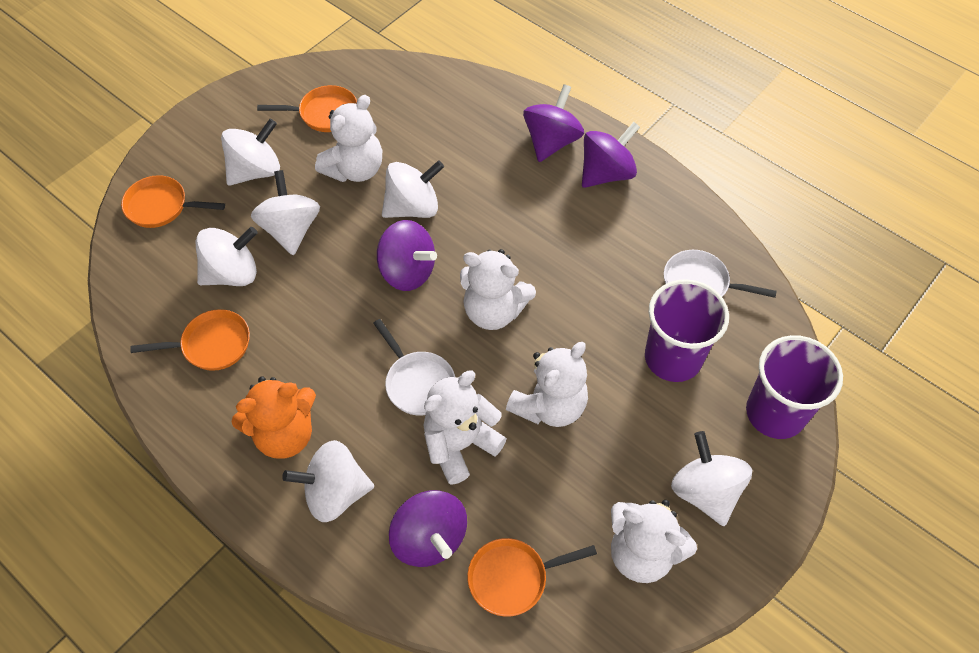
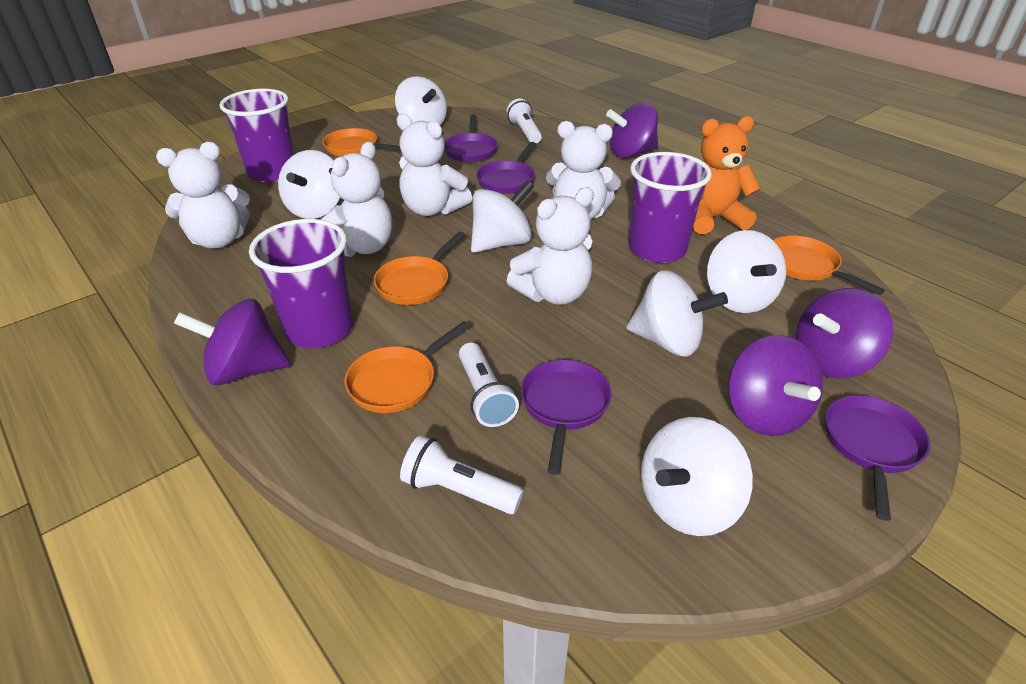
purple cup: 2 -> 3
purple pan: 0 -> 4
white flashlight: 0 -> 3
white pan: 2 -> 0

